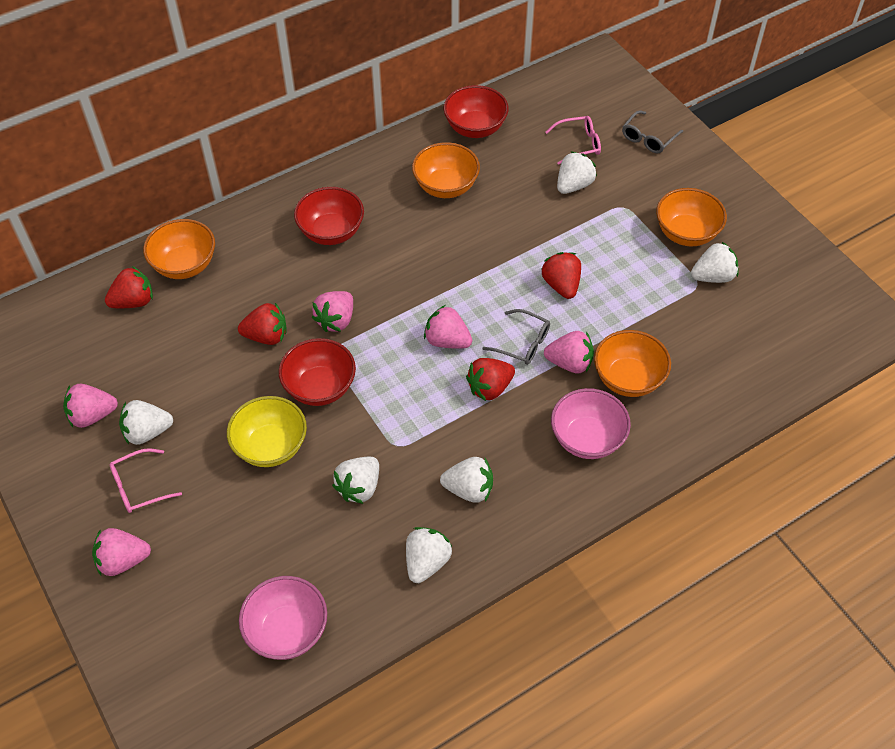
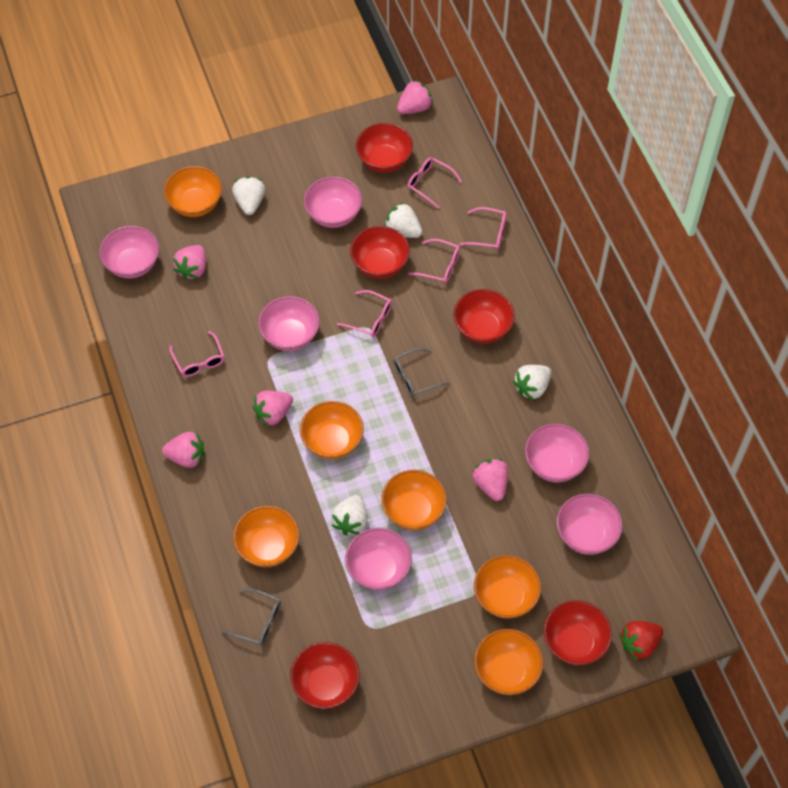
orange bowl: 4 -> 6
pink bowl: 2 -> 6
pink glasses: 2 -> 5
red bowl: 3 -> 5
red strawberry: 4 -> 1
white strawberry: 6 -> 4
yellow bowl: 1 -> 0

